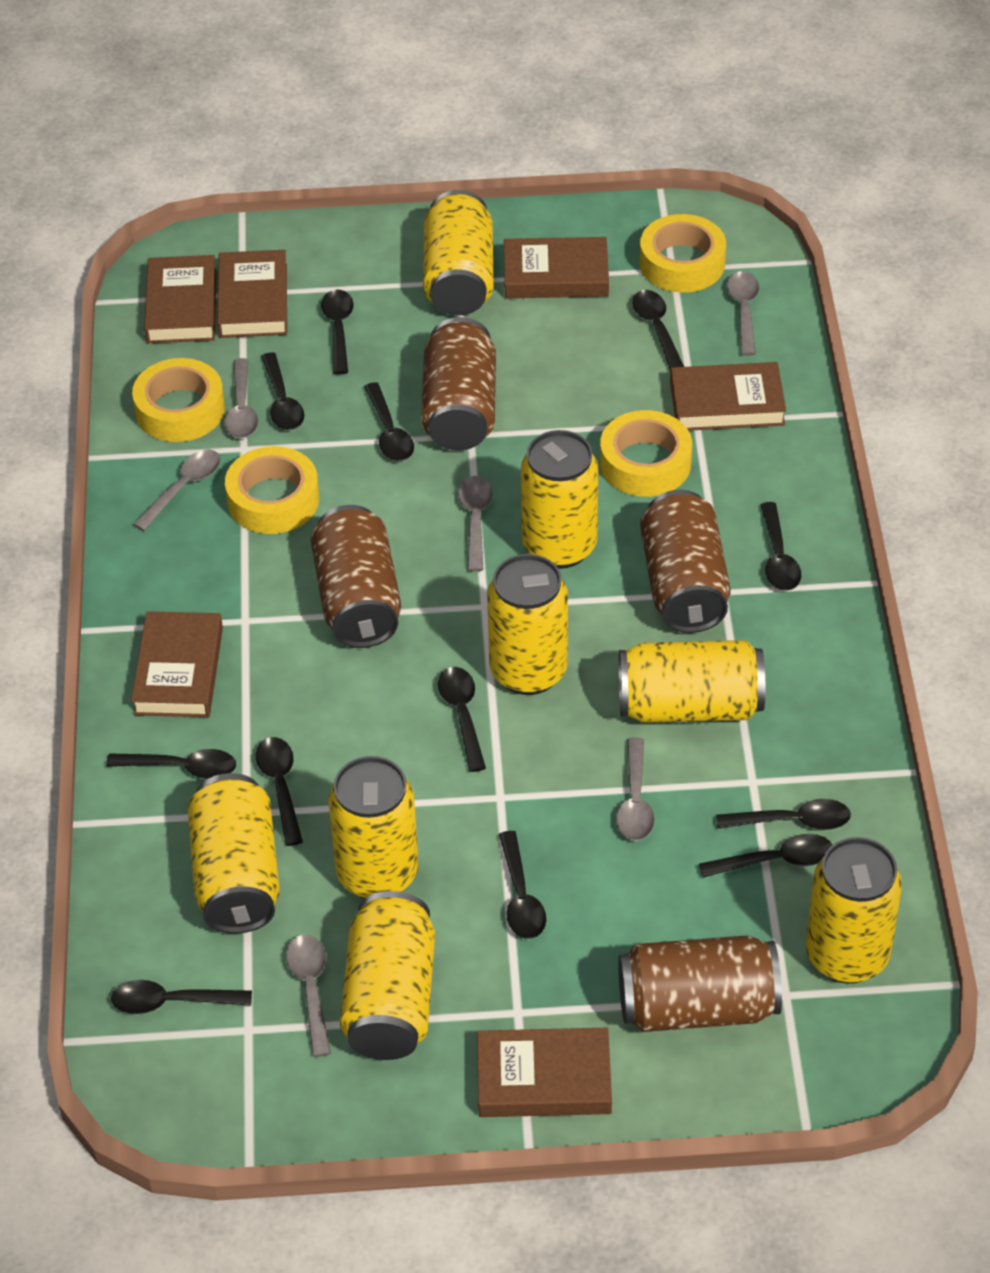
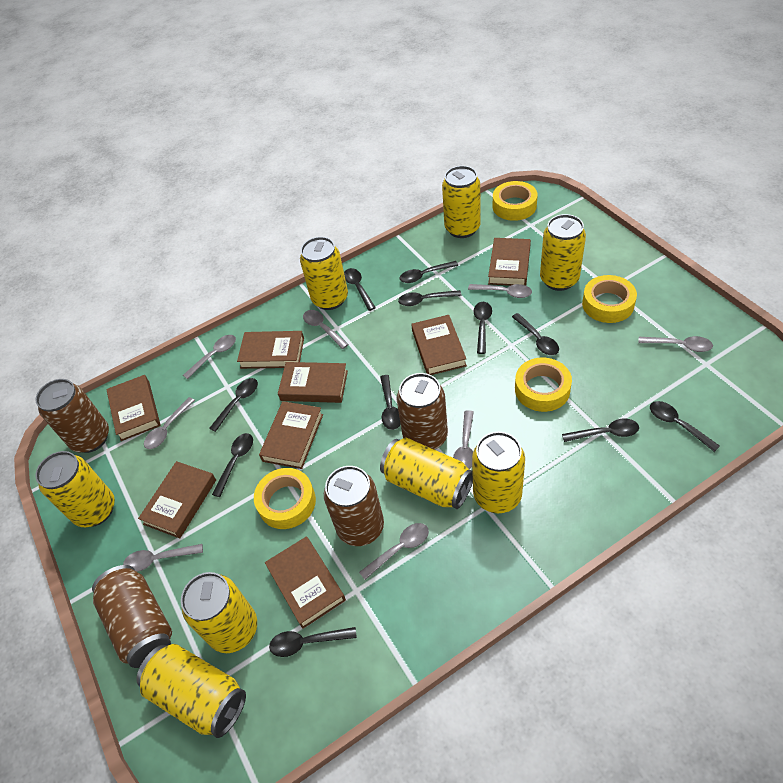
black spoon: 12 -> 11
brown book: 6 -> 8
grey spoon: 6 -> 8

